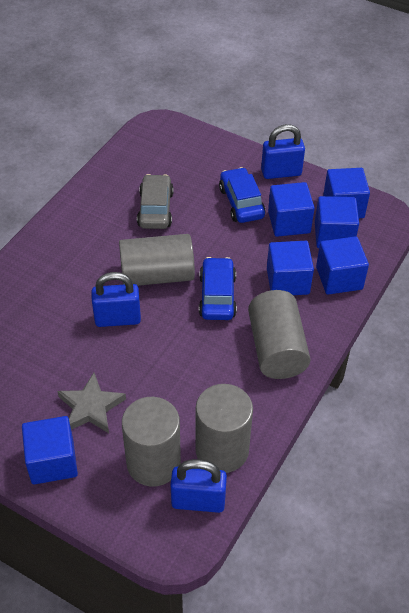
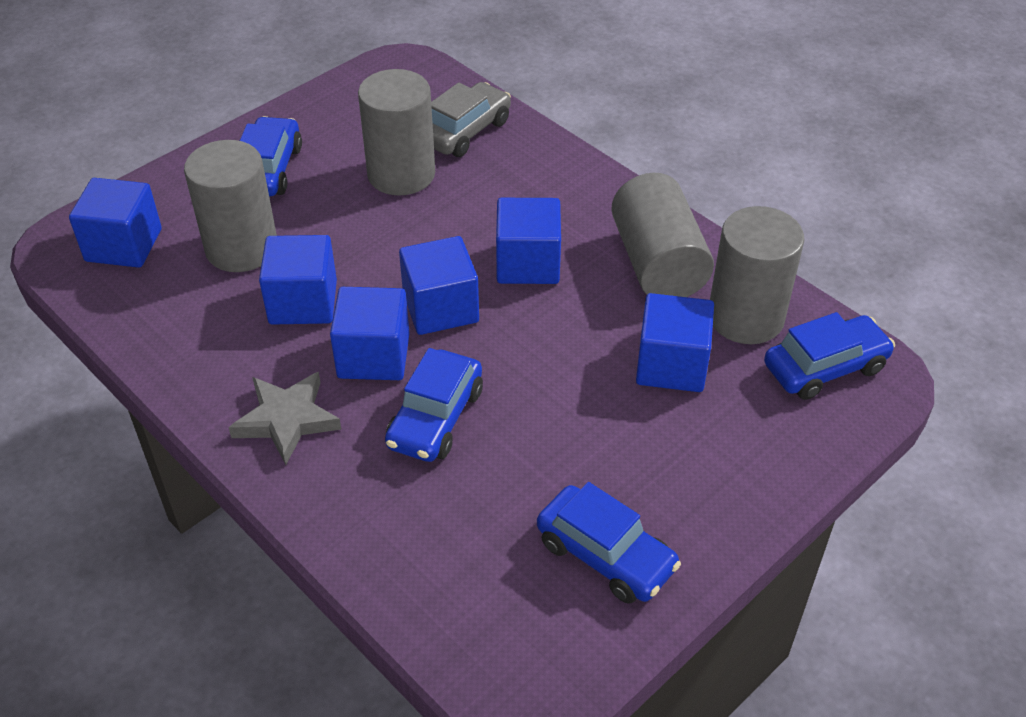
blue car: 2 -> 4
blue padlock: 3 -> 0

